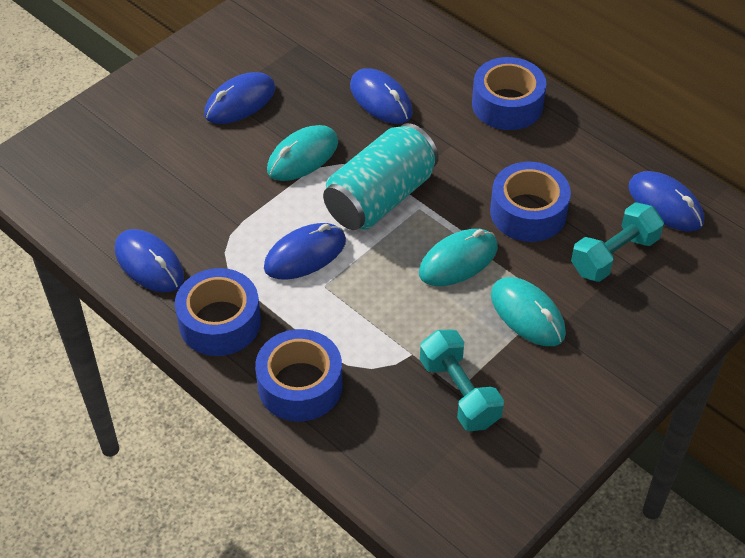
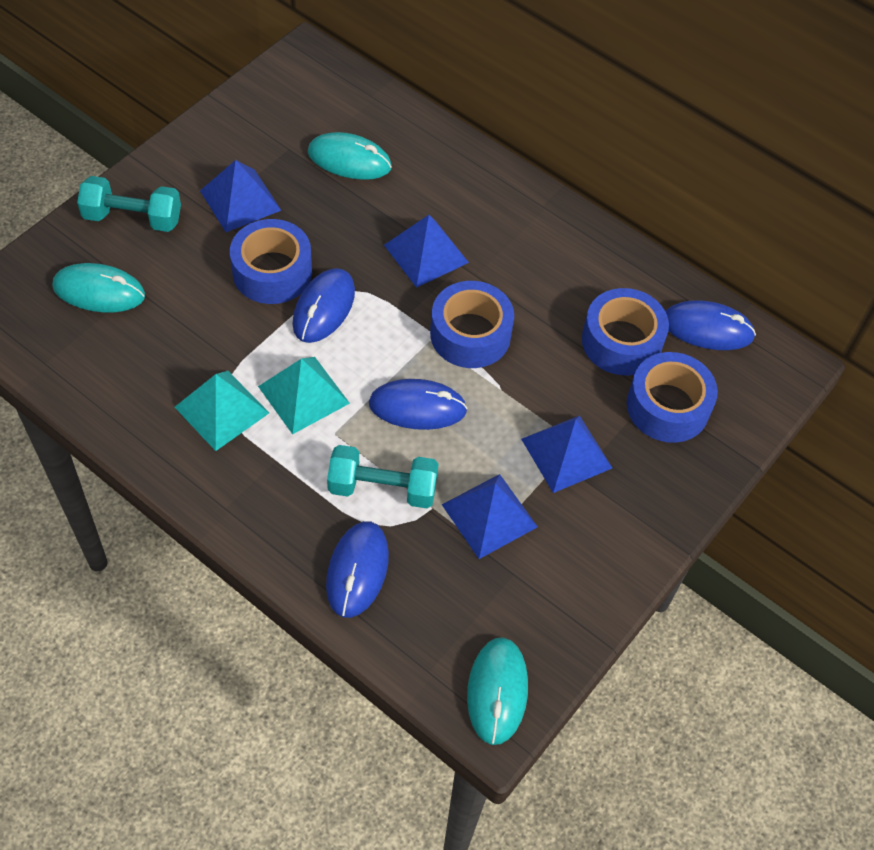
blue mouse: 5 -> 4
blue pyramid: 0 -> 4
turquoise can: 1 -> 0
turquoise pyramid: 0 -> 2

